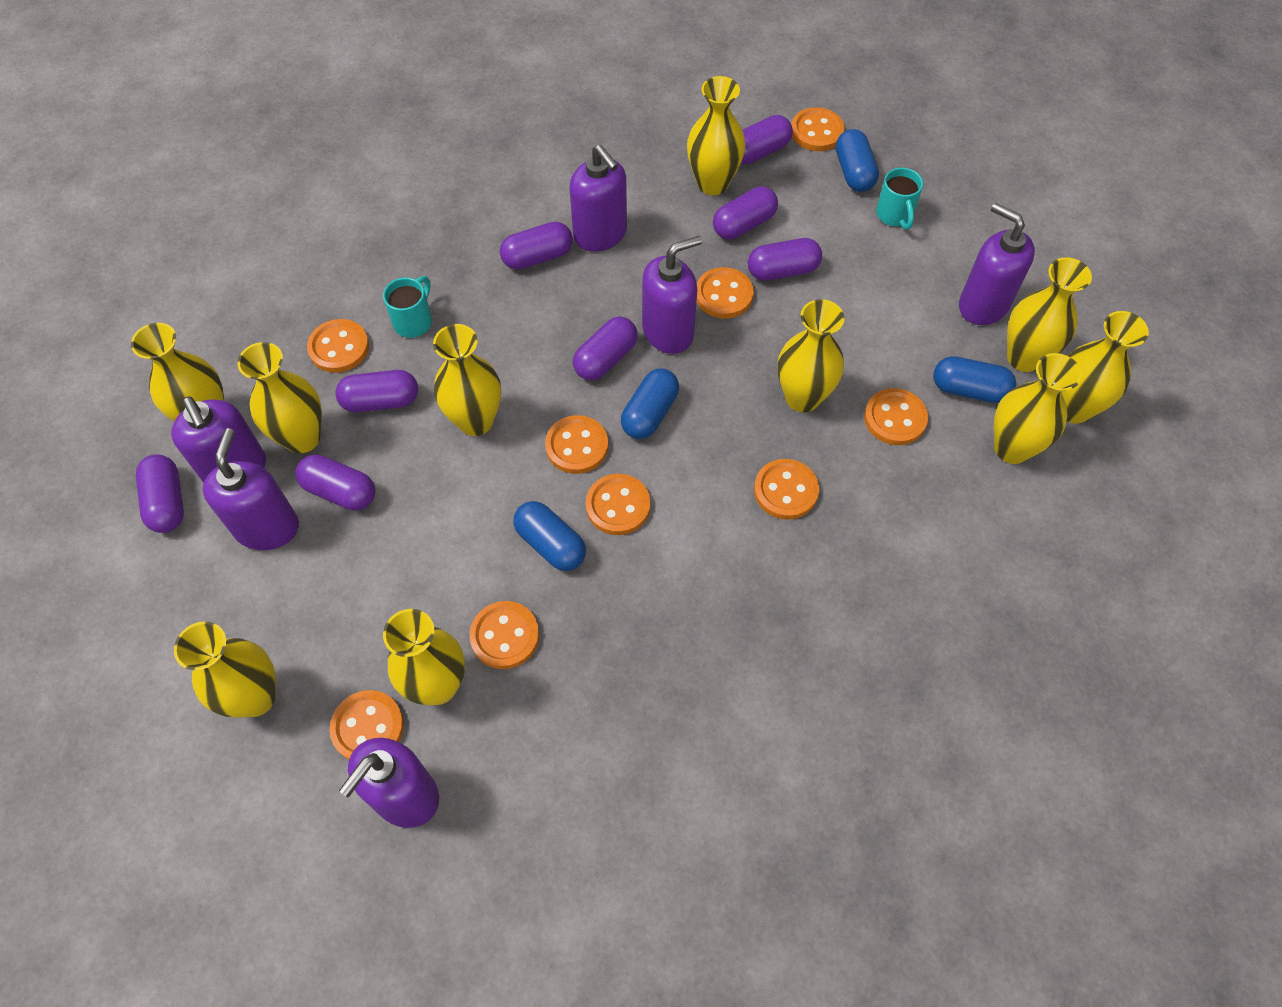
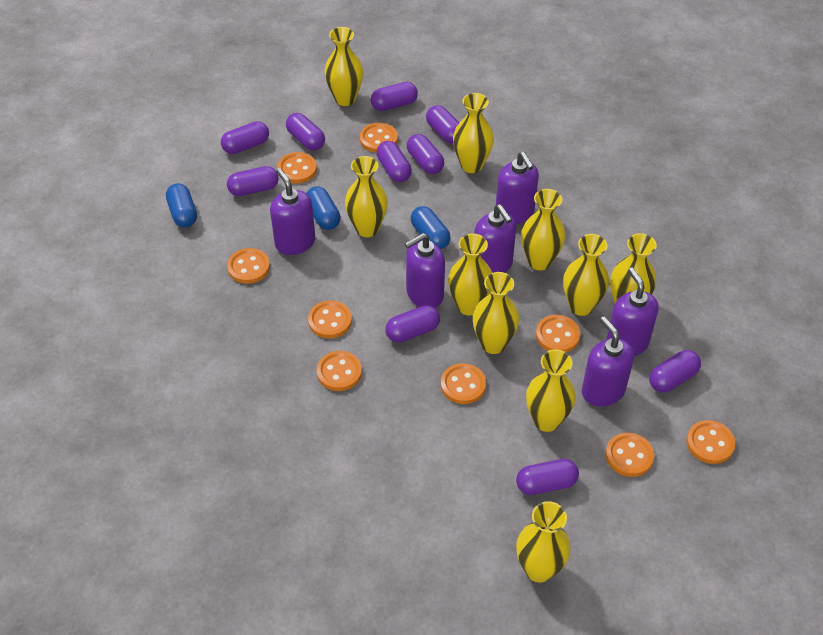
blue capsule: 4 -> 3
purple capsule: 8 -> 10
turquoise mug: 2 -> 0

